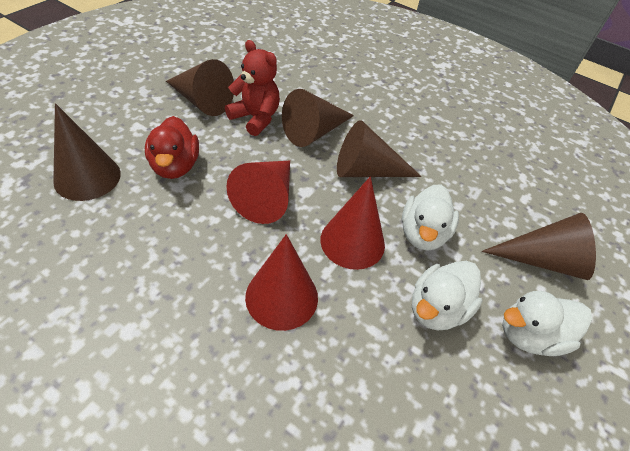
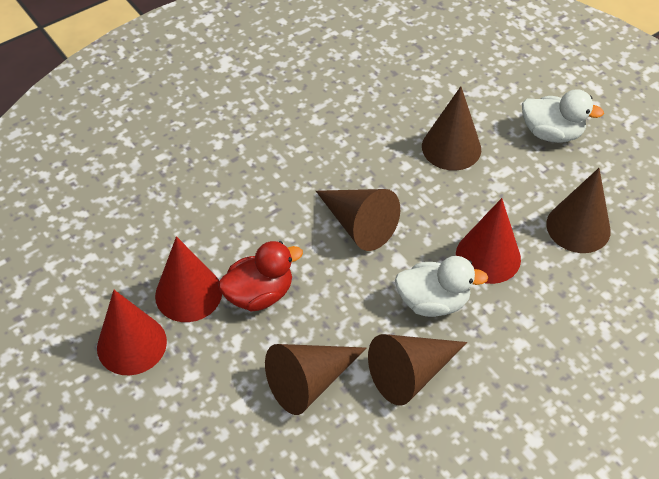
red teddy bear: 1 -> 0
white duck: 3 -> 2

